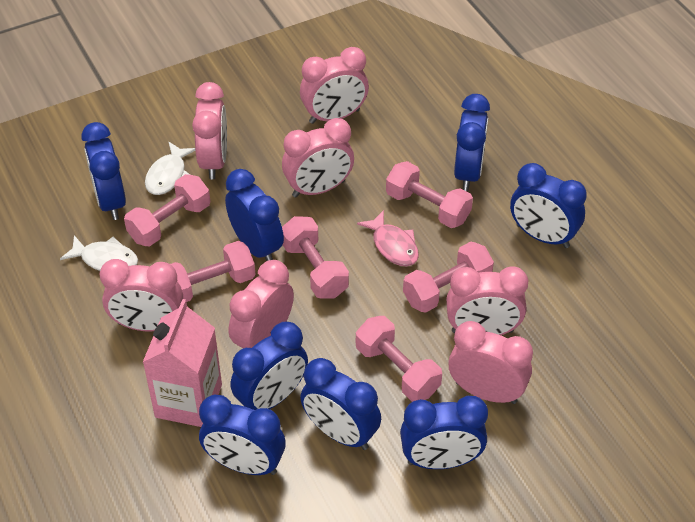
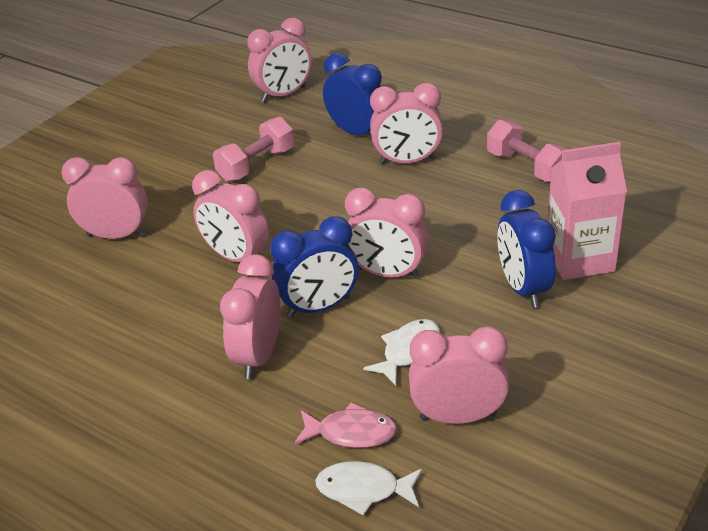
blue clock: 8 -> 3
pink dumbbell: 6 -> 2

